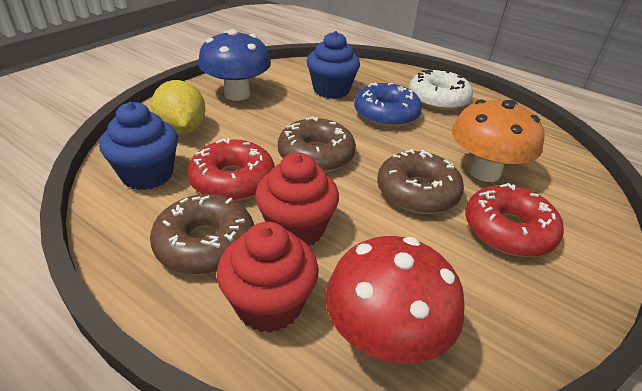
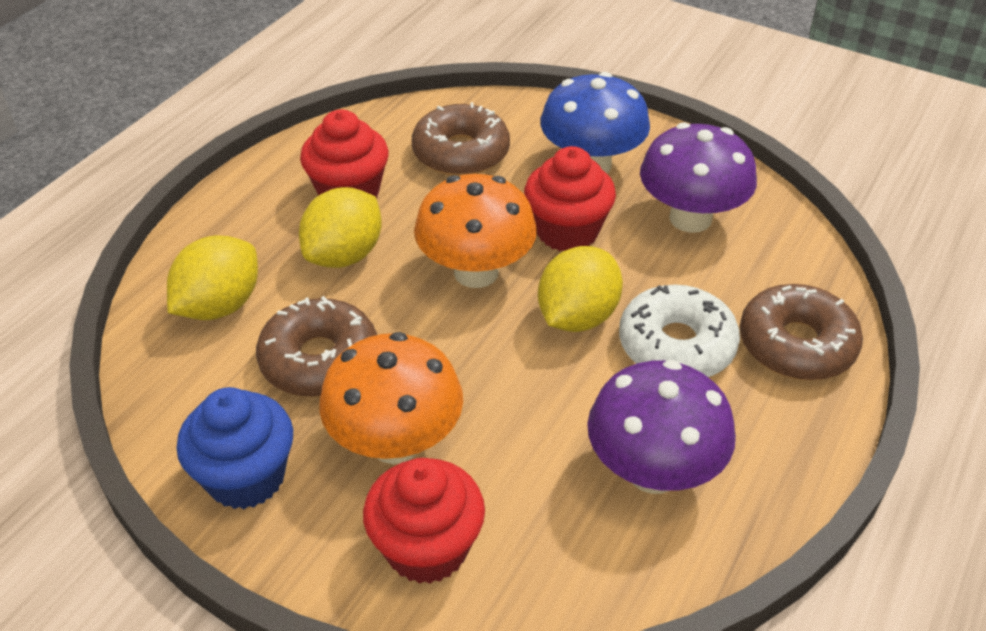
blue cupcake: 2 -> 1
blue donut: 1 -> 0
orange mushroom: 1 -> 2
purple mushroom: 0 -> 2
red cupcake: 2 -> 3
red donut: 2 -> 0
red mushroom: 1 -> 0
yellow lemon: 1 -> 3

